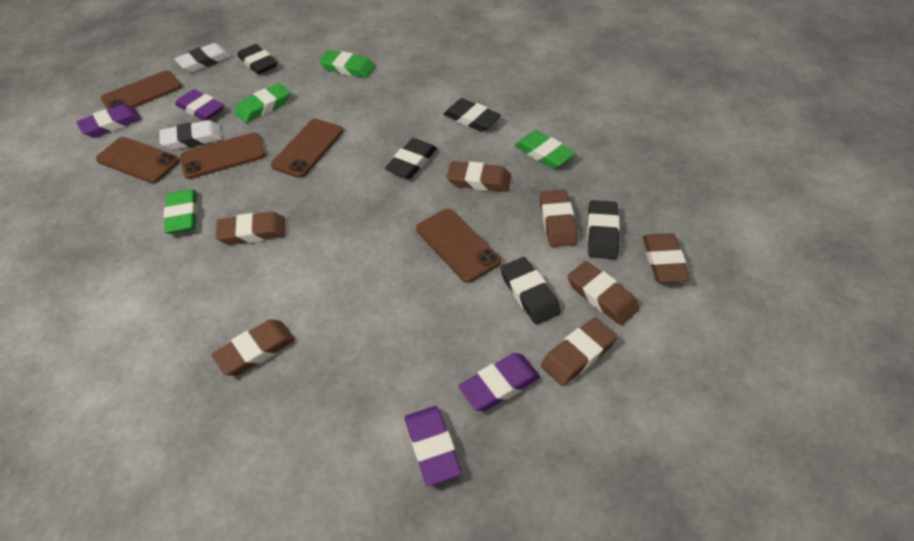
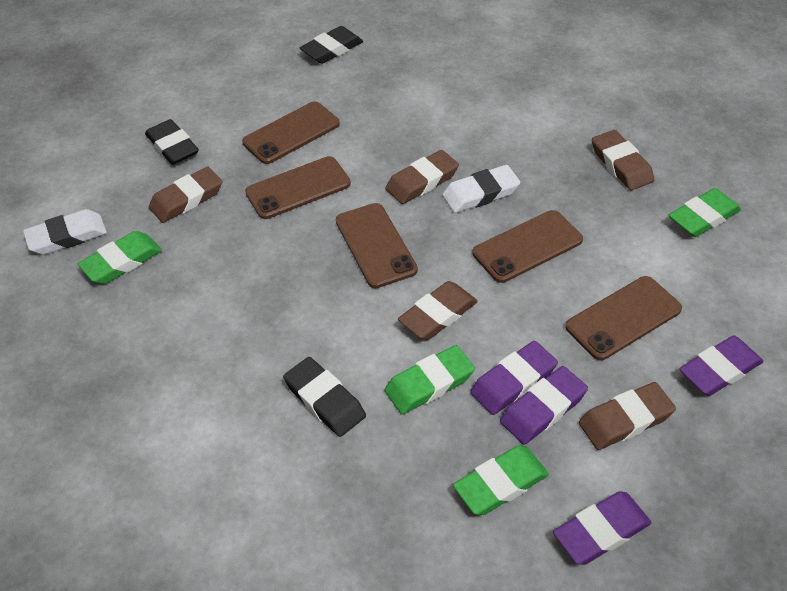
black eraser: 5 -> 3
brown eraser: 7 -> 5

